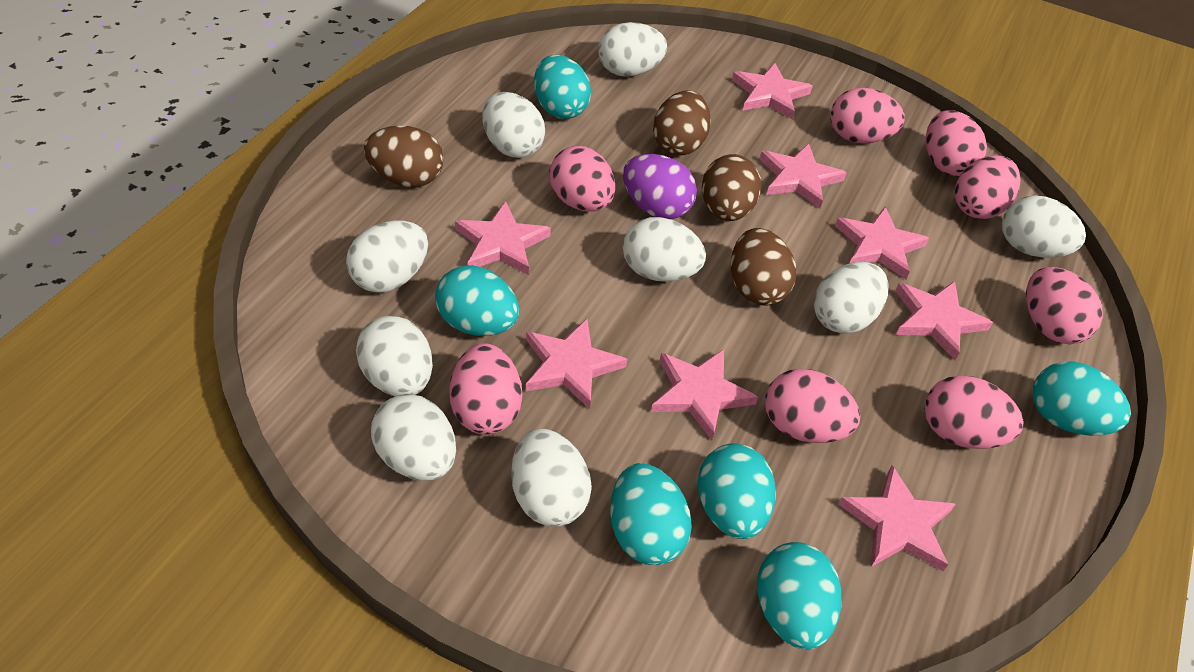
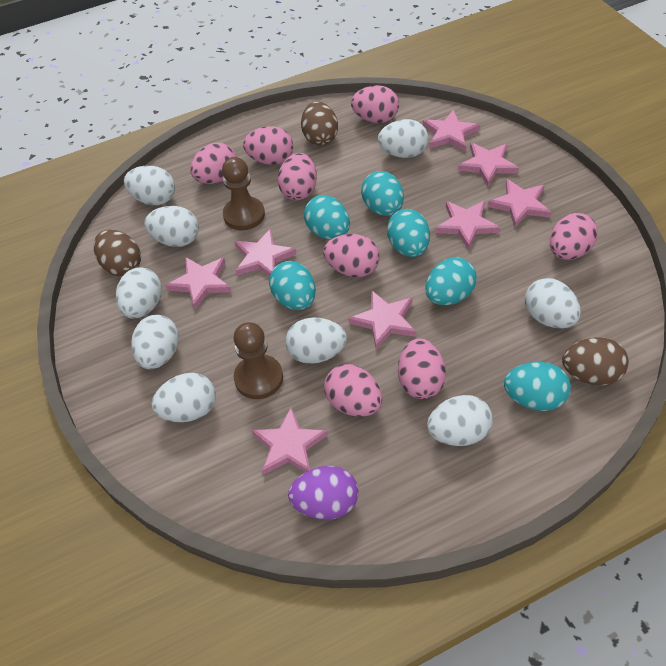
brown egg: 4 -> 3
brown pawn: 0 -> 2

